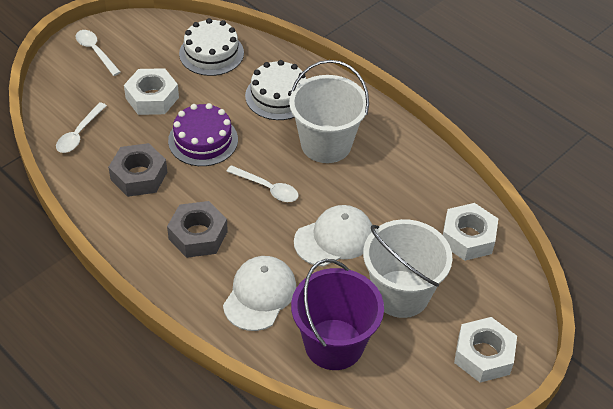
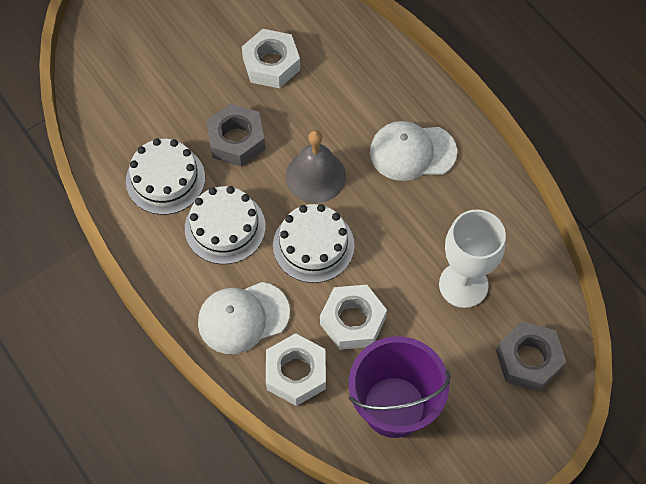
grey bell: 0 -> 1
purple cake: 1 -> 0
white bucket: 2 -> 0
white cake: 2 -> 3
white goblet: 0 -> 1
white spoon: 3 -> 0

